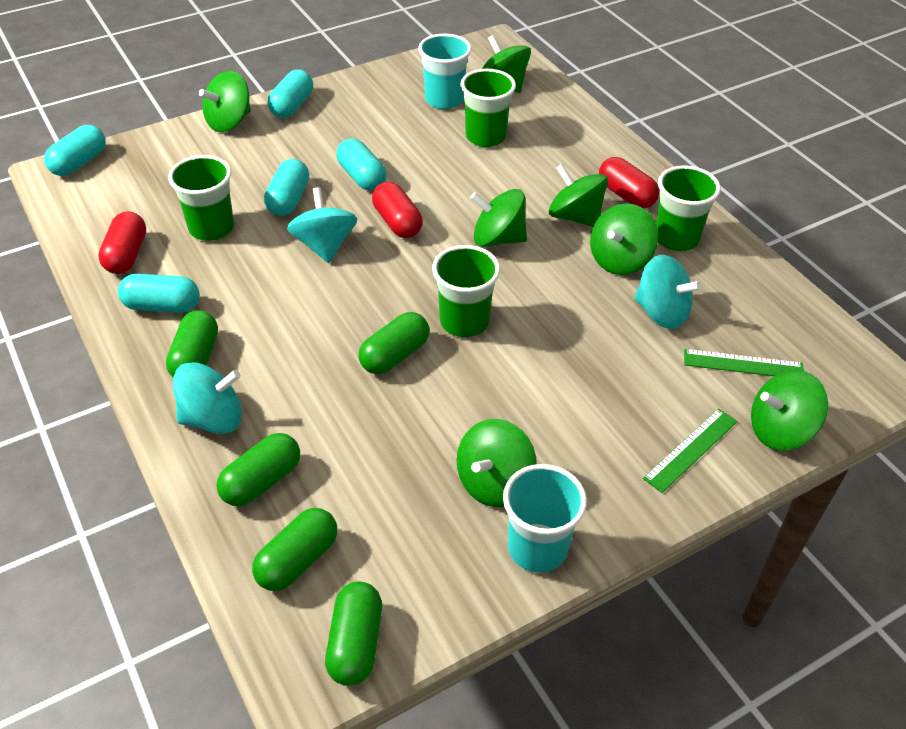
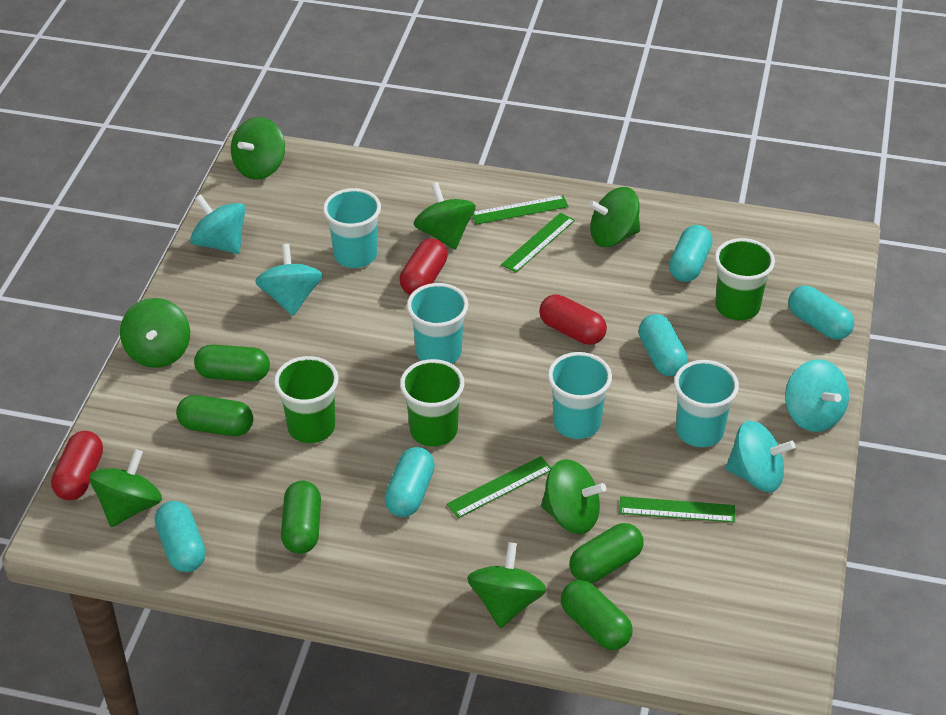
green cup: 4 -> 3
green ruler: 2 -> 4
turquoise cup: 2 -> 4
turquoise spinning top: 3 -> 4

